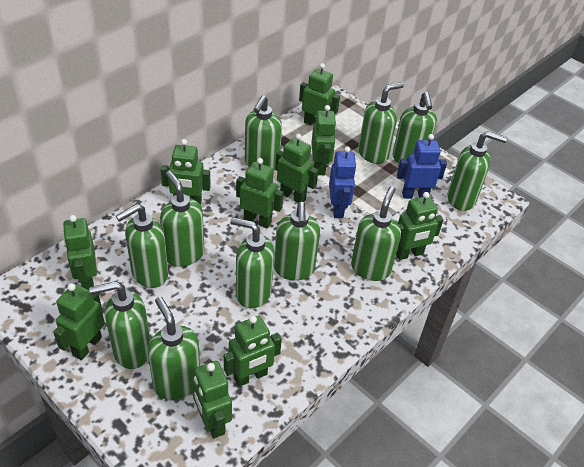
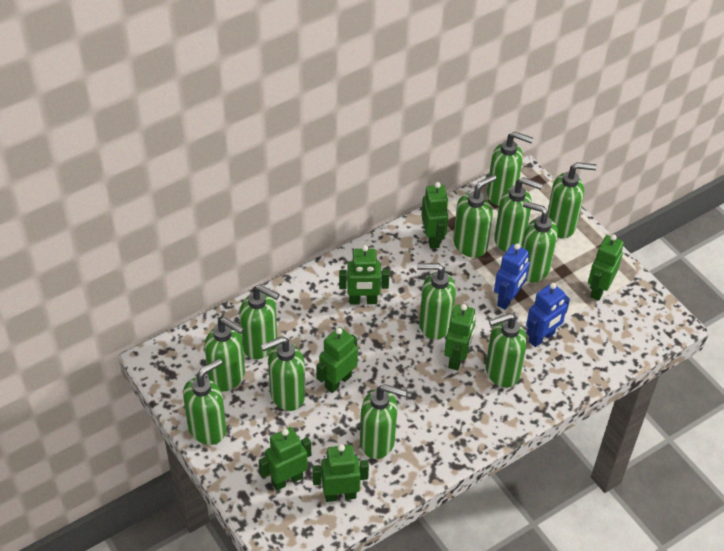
green robot: 10 -> 7
green soap dispenser: 11 -> 12

